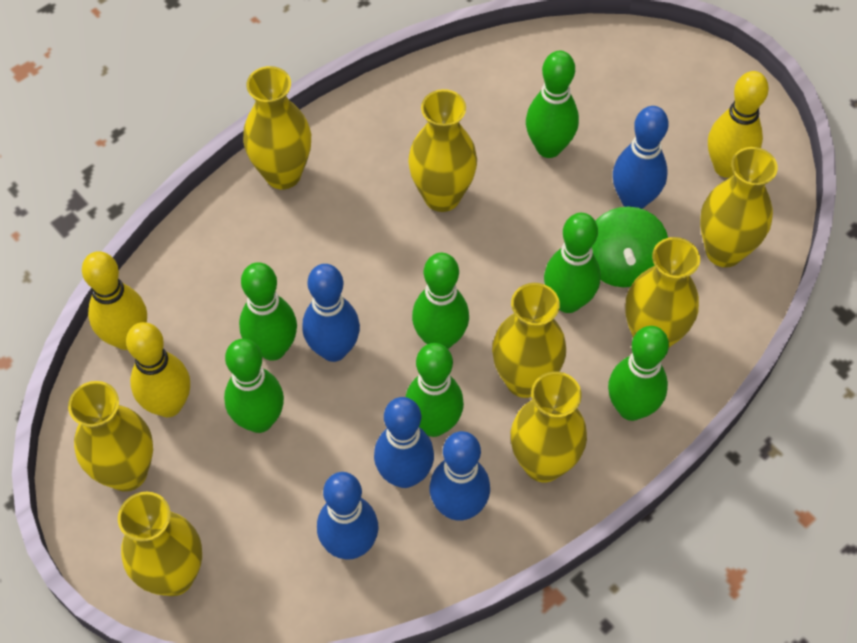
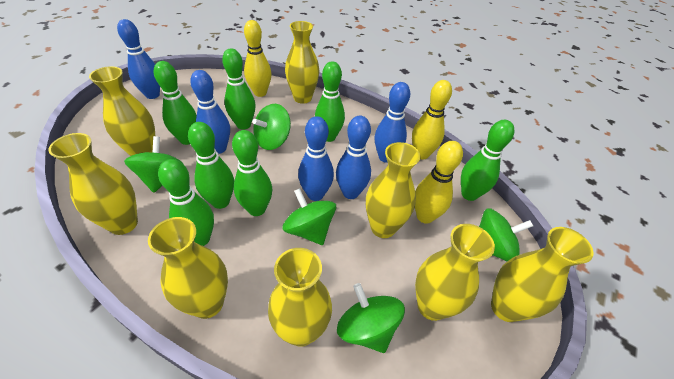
green spinning top: 1 -> 5

